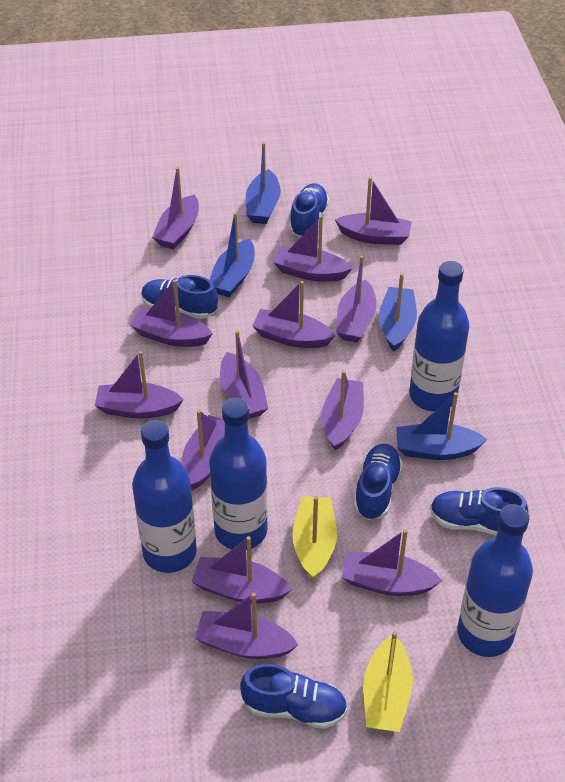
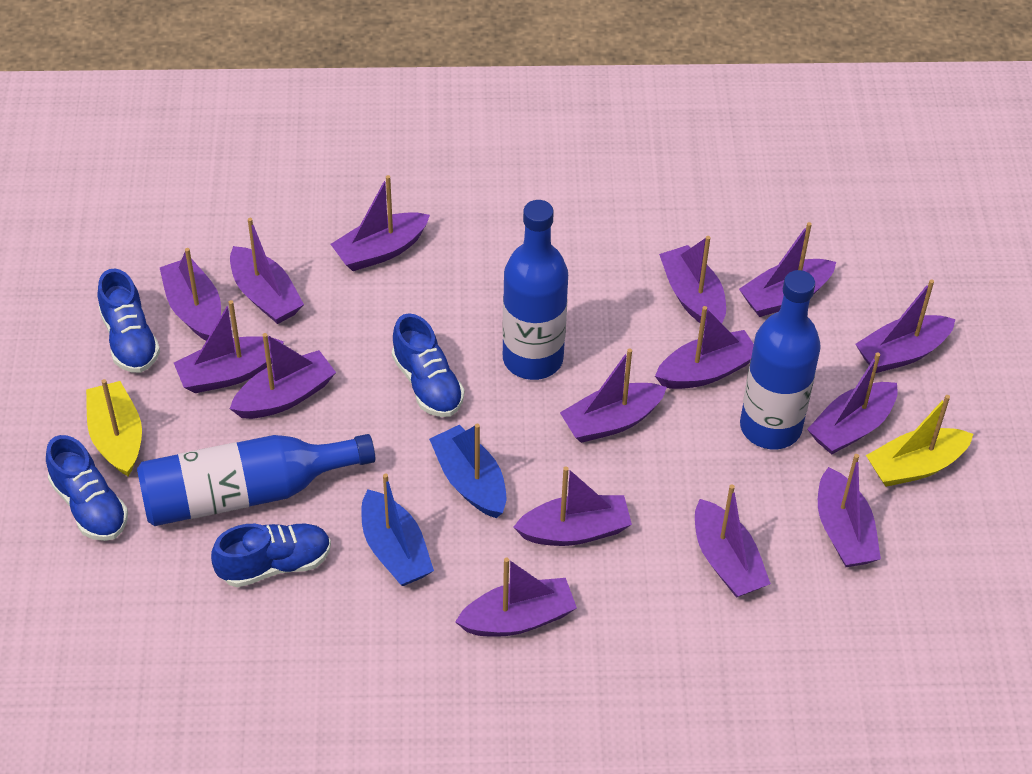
blue boat: 4 -> 2
blue bottle: 4 -> 3
blue shoe: 5 -> 4
purple boat: 13 -> 15

